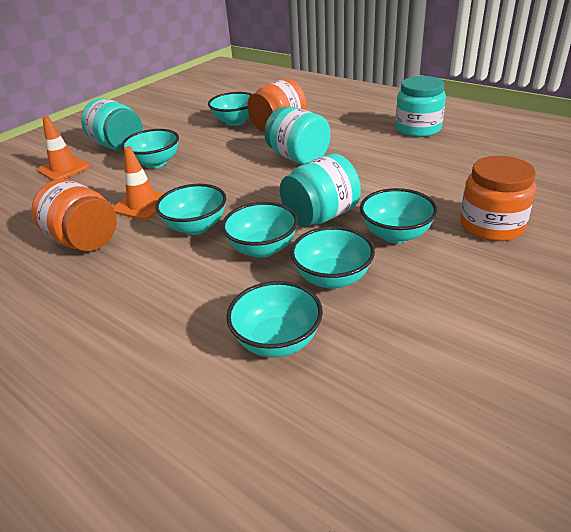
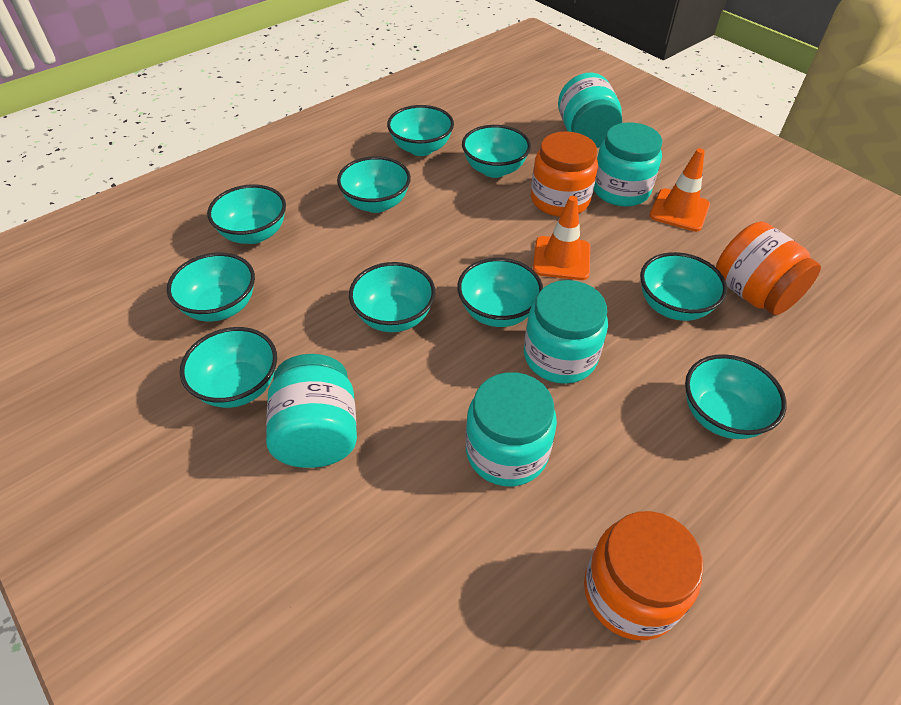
turquoise bowl: 7 -> 10
turquoise jar: 4 -> 5

